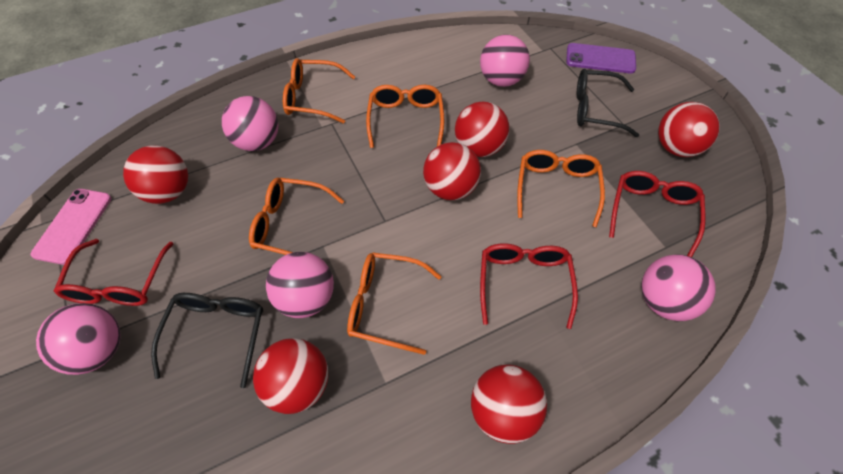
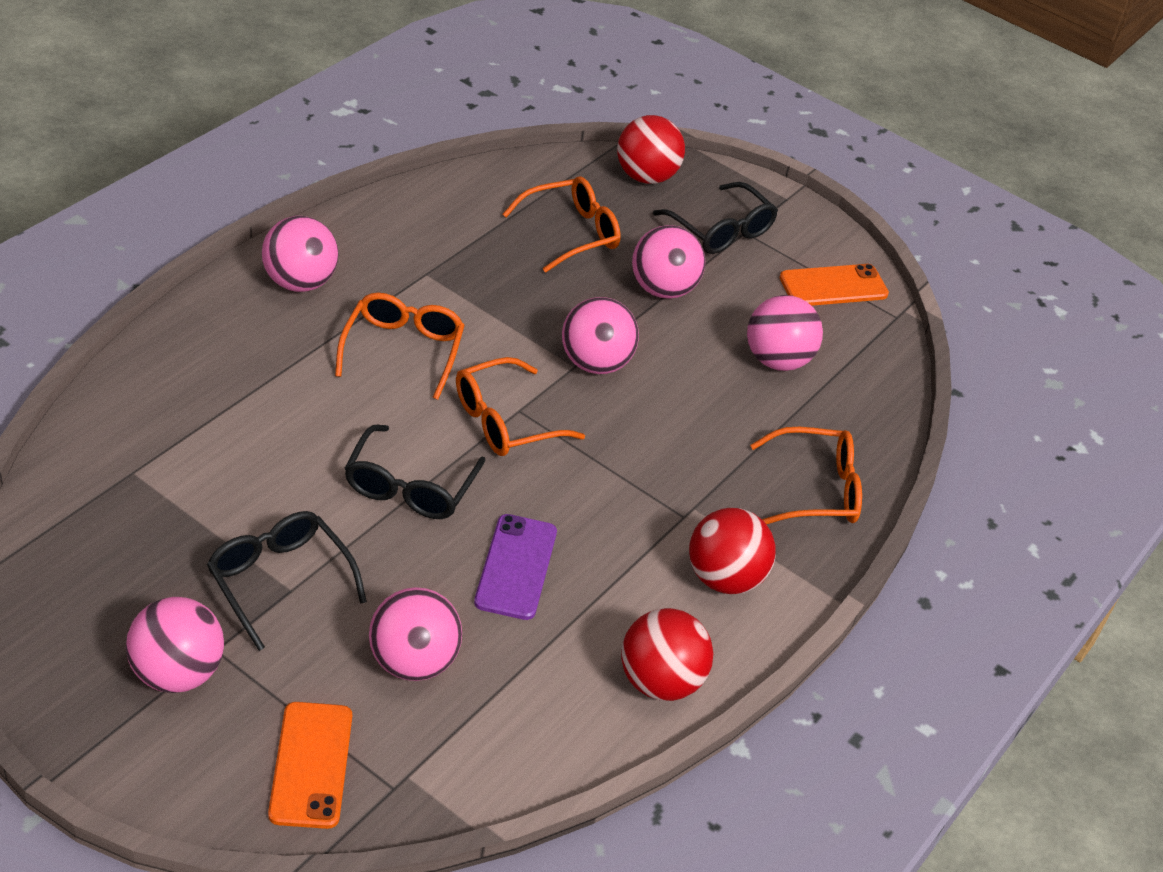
black glasses: 2 -> 3
orange glasses: 5 -> 4
orange phone: 0 -> 2
pink ball: 5 -> 6
pink phone: 1 -> 0
red ball: 6 -> 3
red glasses: 3 -> 0

